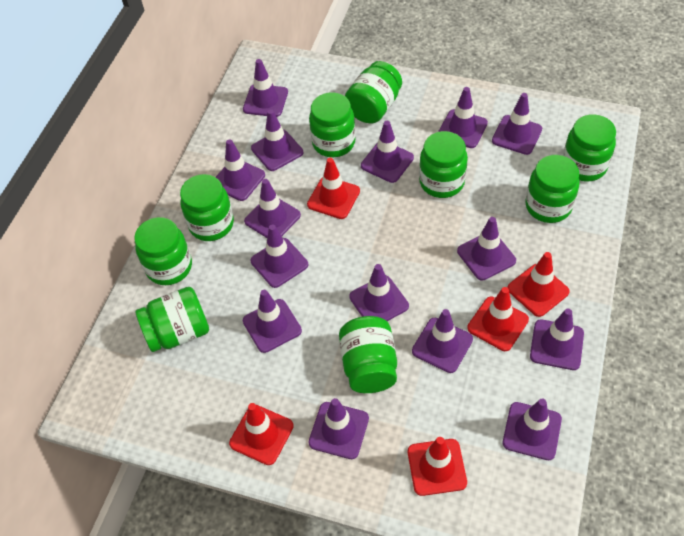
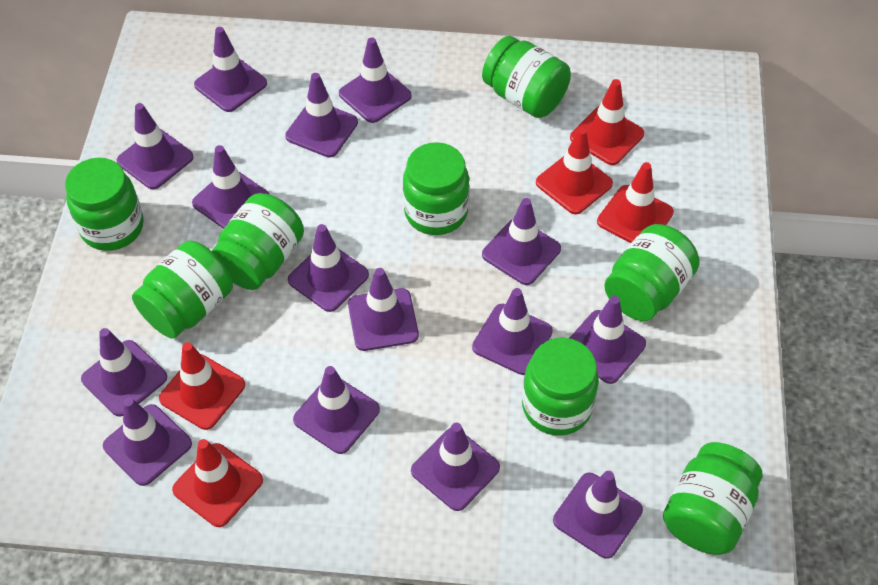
green jar: 9 -> 8

